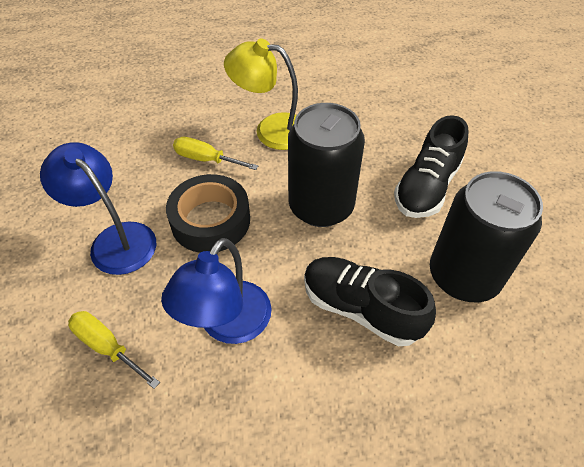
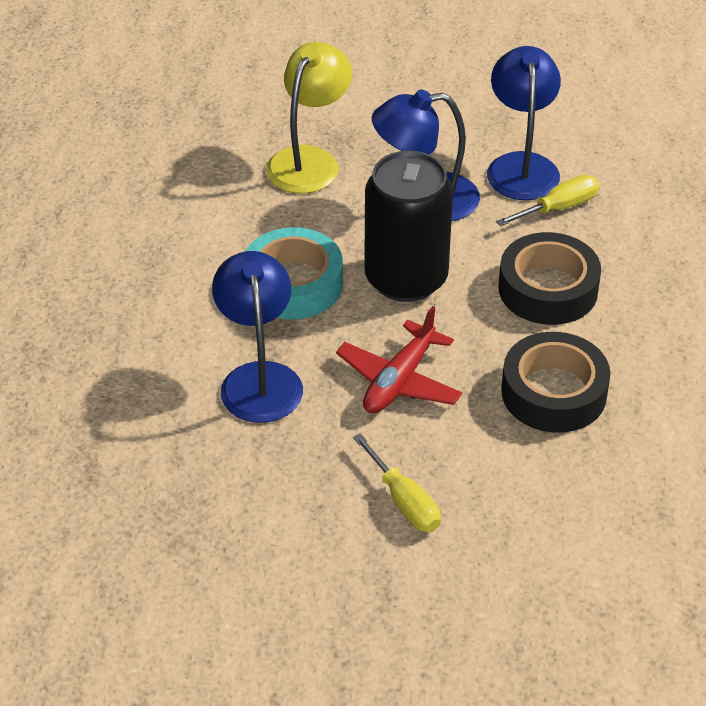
black can: 2 -> 1
black shoe: 2 -> 0
black tape: 1 -> 2
blue lamp: 2 -> 3
red plane: 0 -> 1
turquoise tape: 0 -> 1

